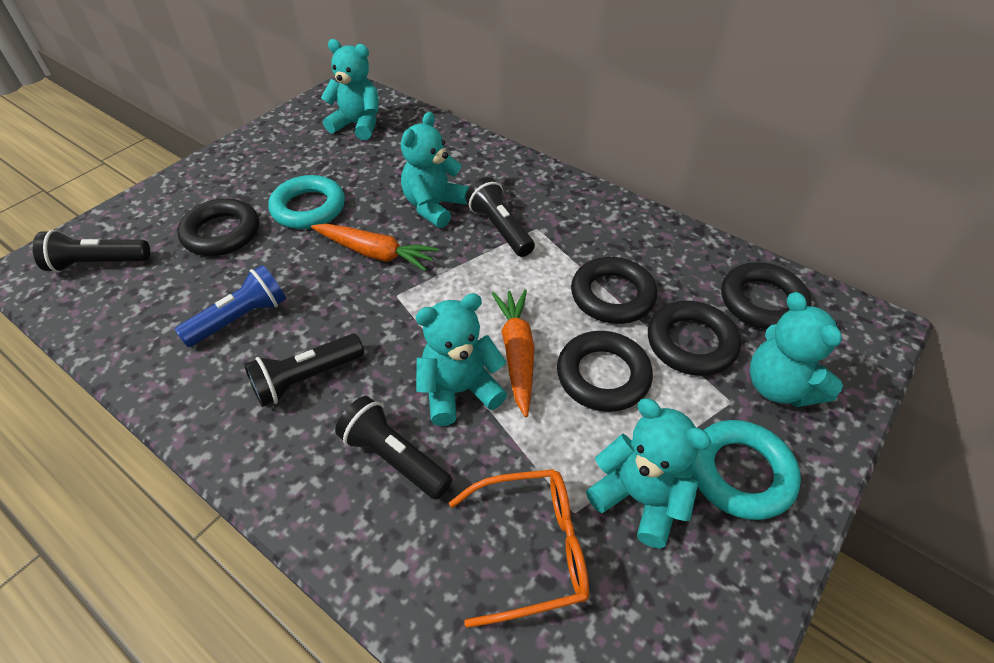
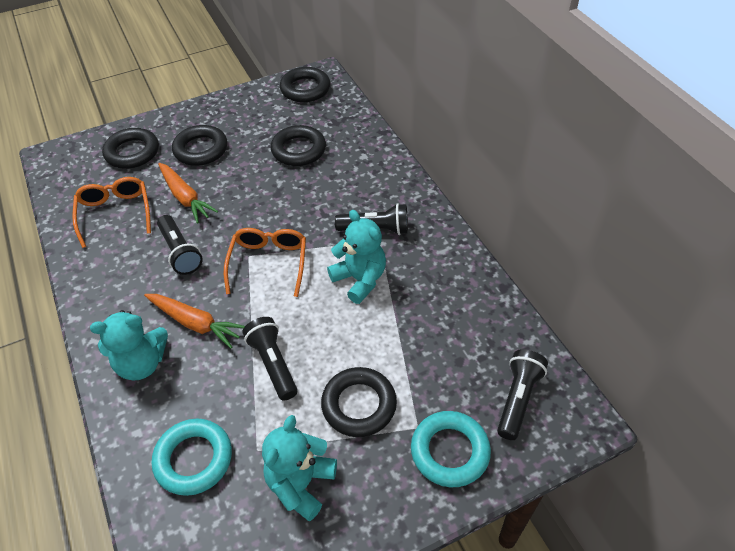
blue flashlight: 1 -> 0
orange glasses: 1 -> 2
turquoise teddy bear: 5 -> 3

